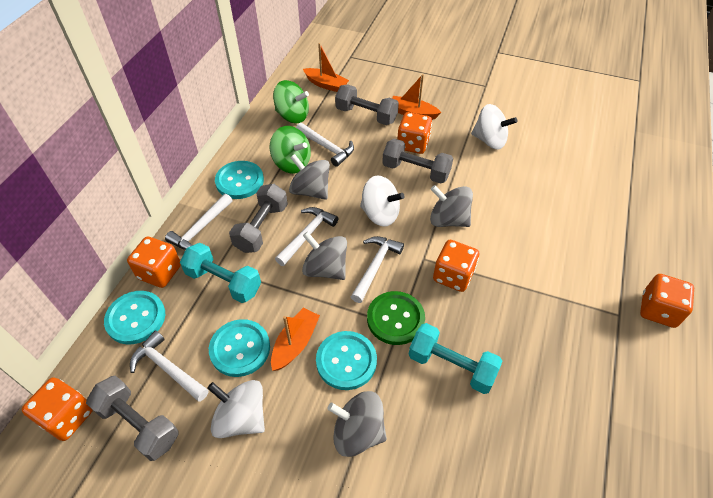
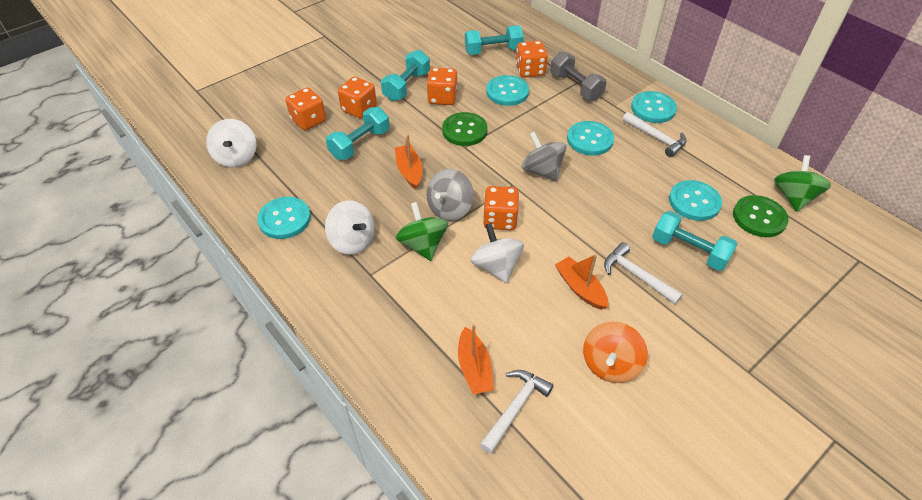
green button: 1 -> 2
grey dumbbell: 4 -> 1
grey spinning top: 4 -> 2
orange spinning top: 0 -> 1
turquoise button: 4 -> 5
turquoise dumbbell: 2 -> 4
white hammer: 5 -> 3

